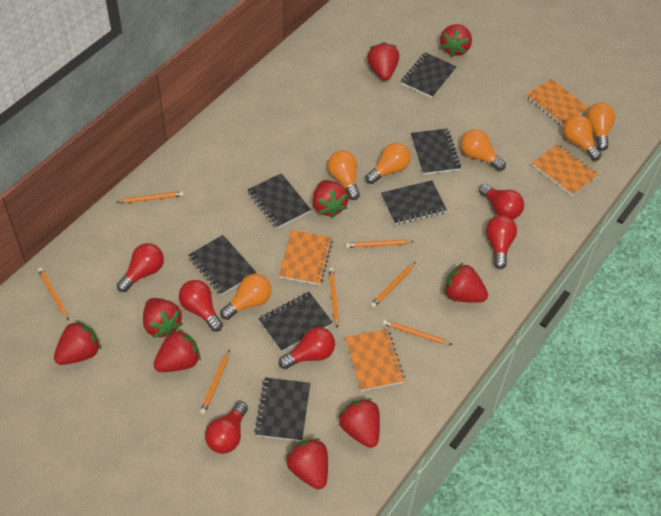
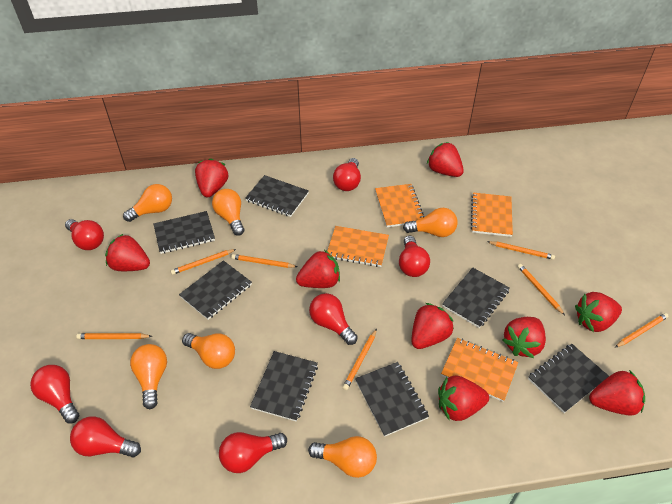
red light bulb: 6 -> 7

